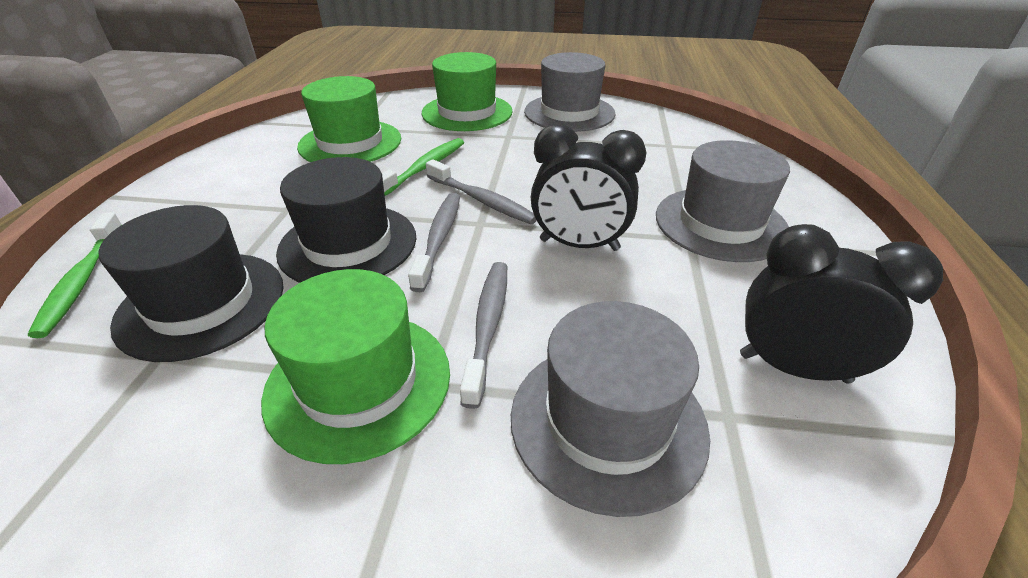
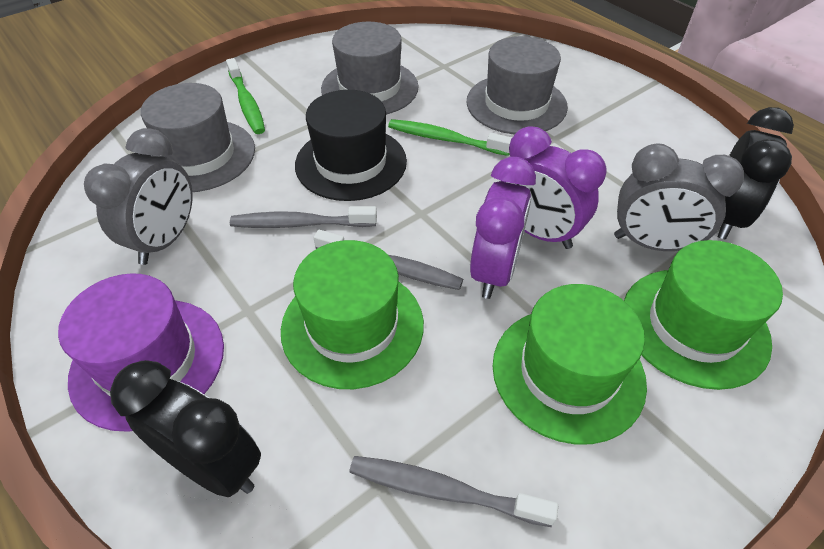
black hat: 2 -> 1
grey clock: 0 -> 2
purple clock: 0 -> 2
purple hat: 0 -> 1

